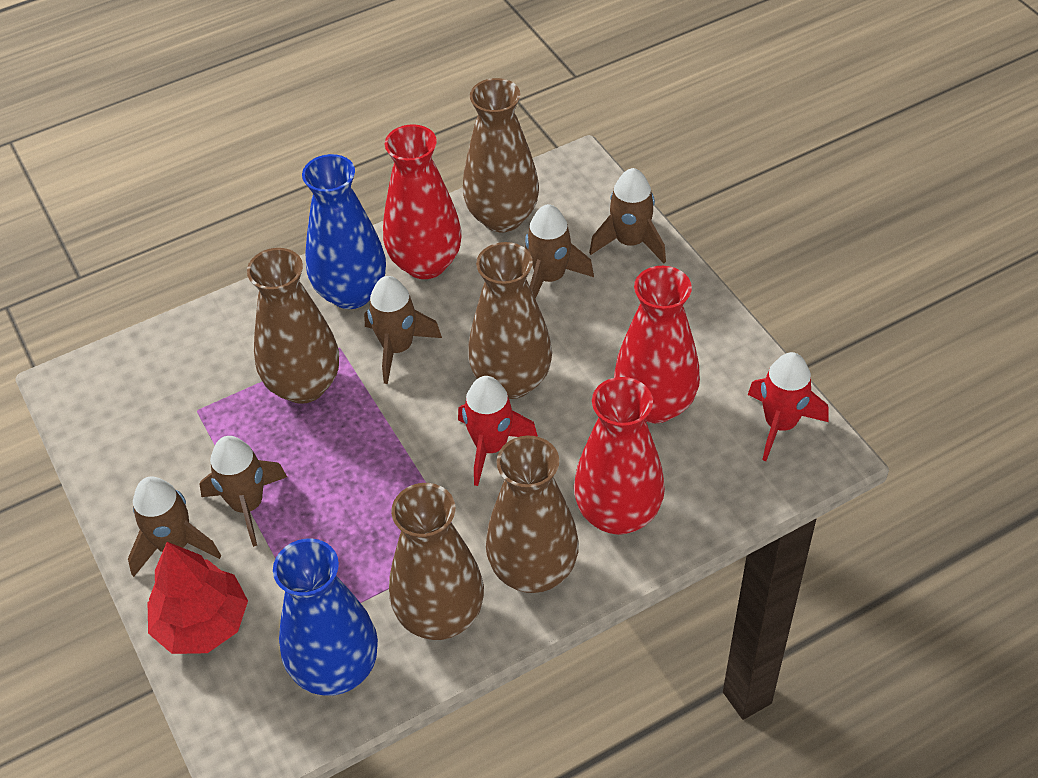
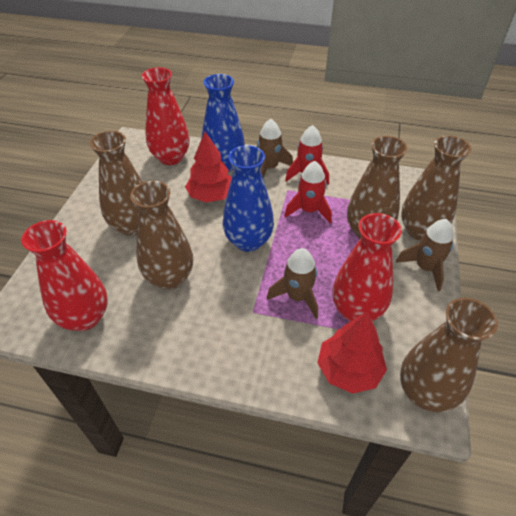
brown rocket: 5 -> 3
red tree: 1 -> 2

